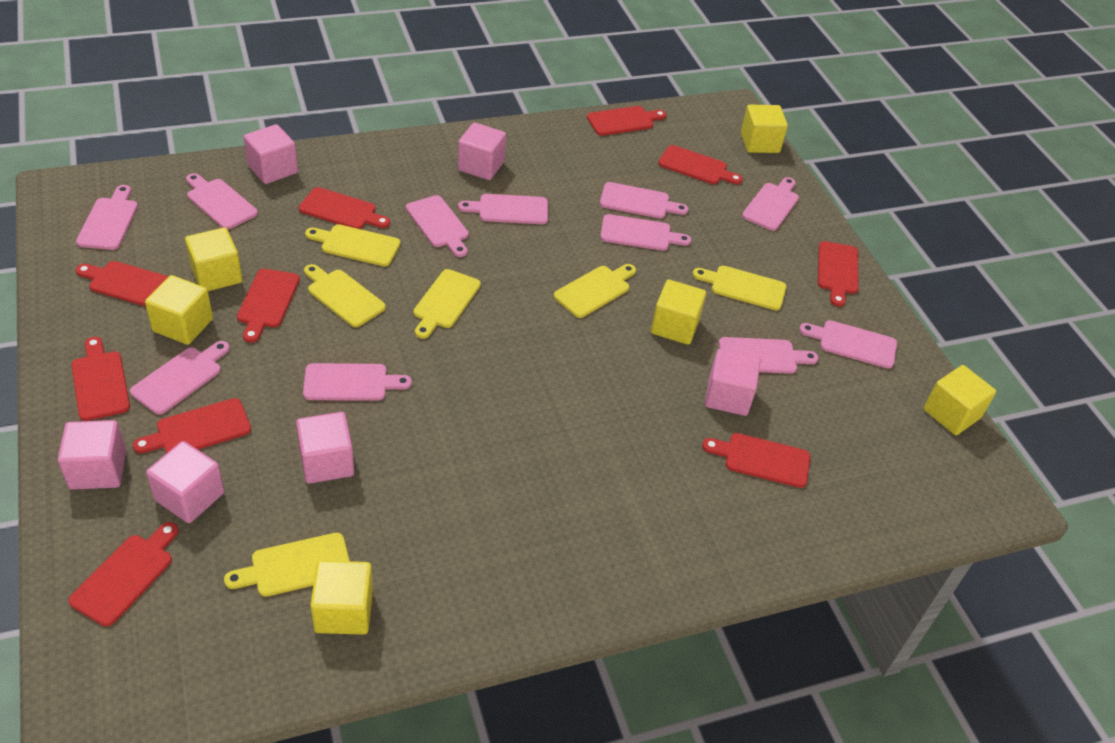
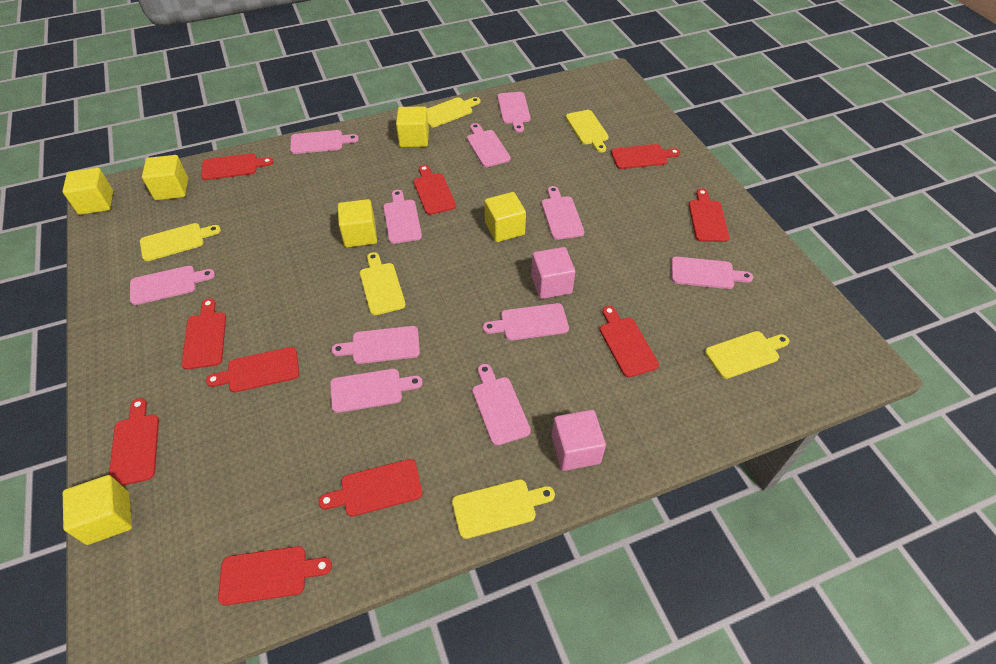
pink cube: 6 -> 2

